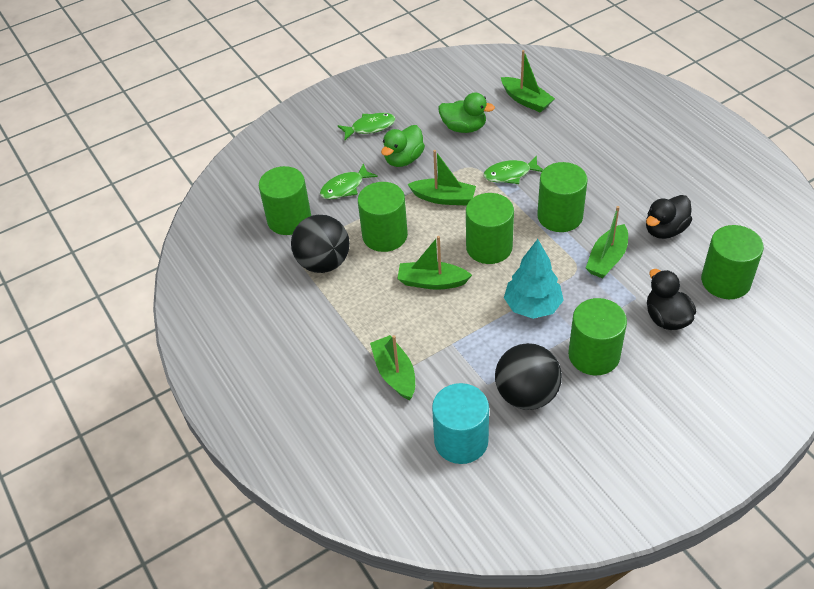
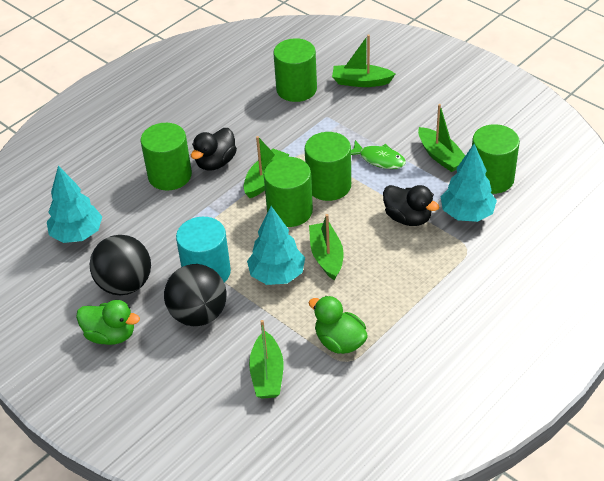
green cylinder: 6 -> 5
green fish: 3 -> 1
turquoise tree: 1 -> 3

